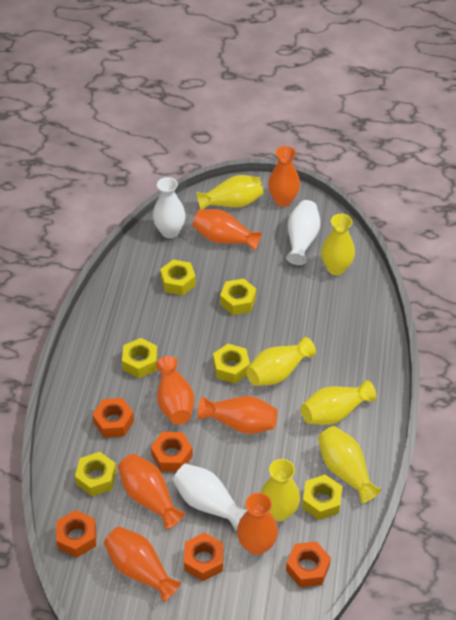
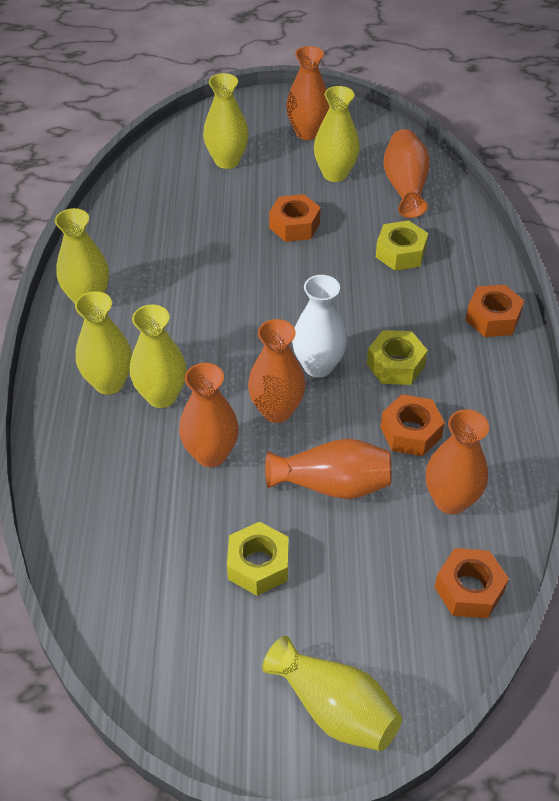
orange nut: 5 -> 4
orange vase: 7 -> 6
white vase: 3 -> 1
yellow nut: 6 -> 3

